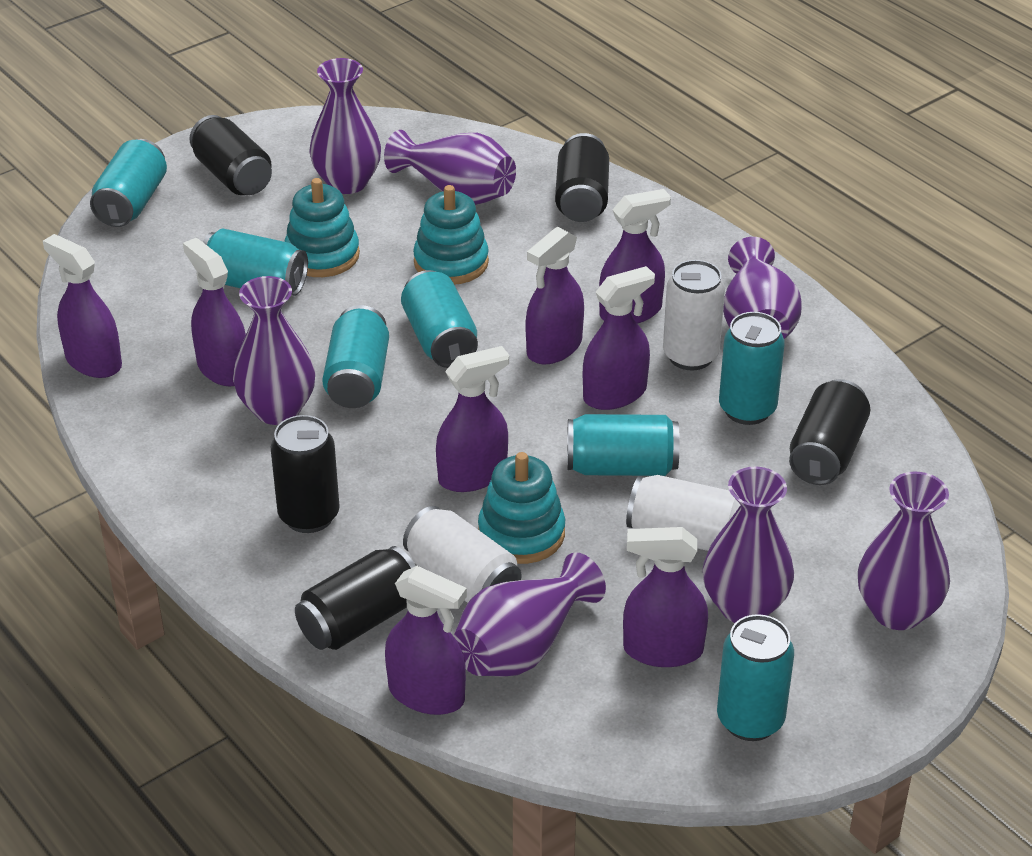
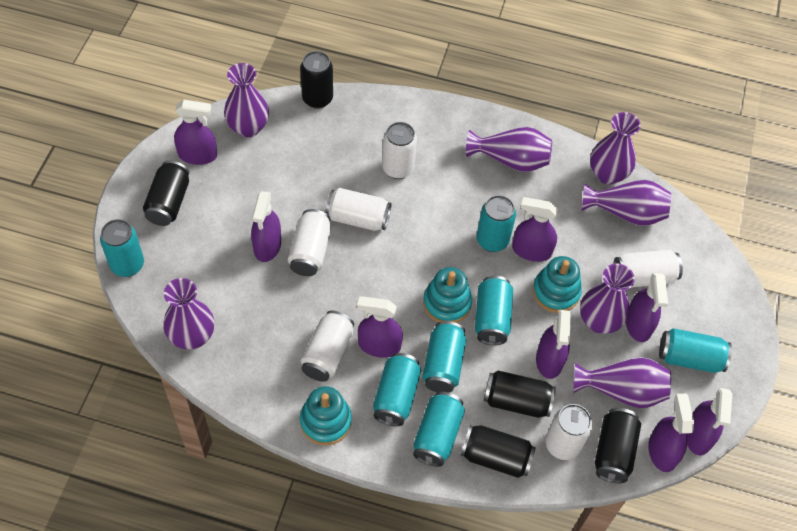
white can: 3 -> 6

